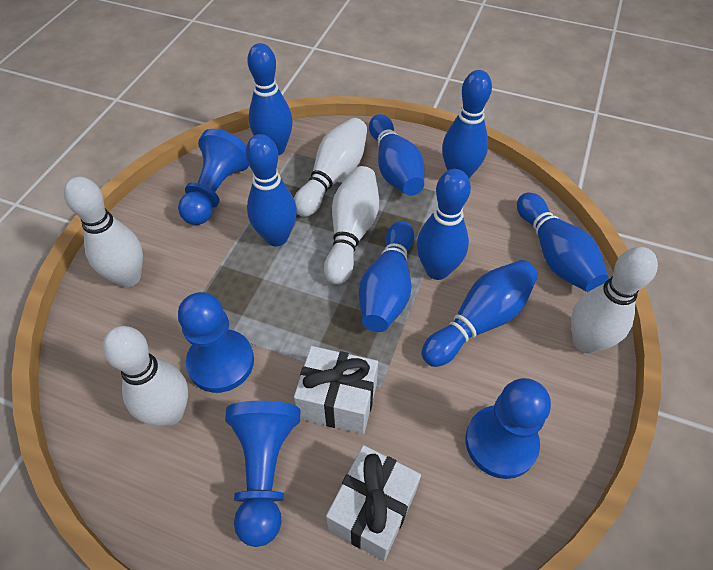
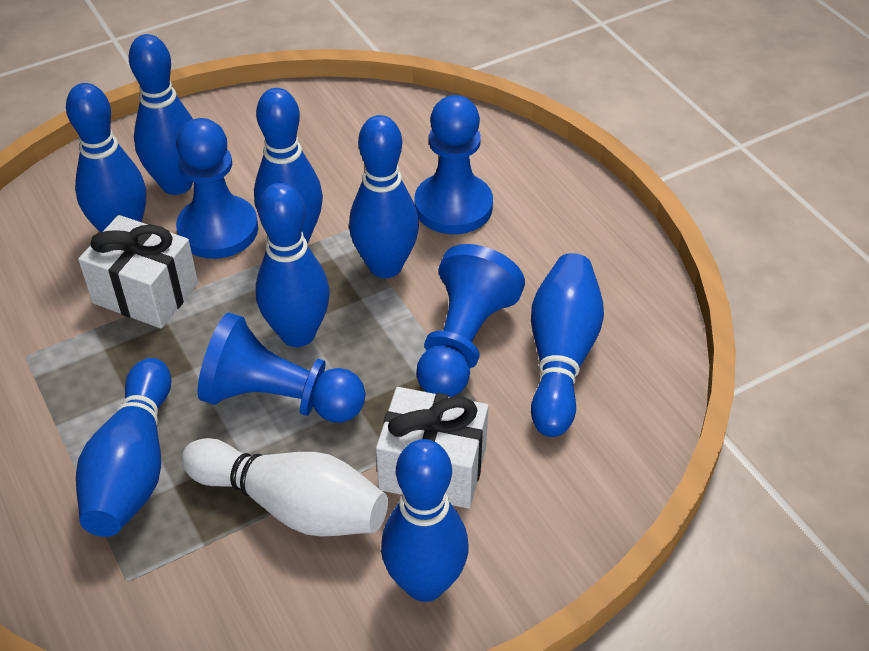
white bowling pin: 5 -> 1

